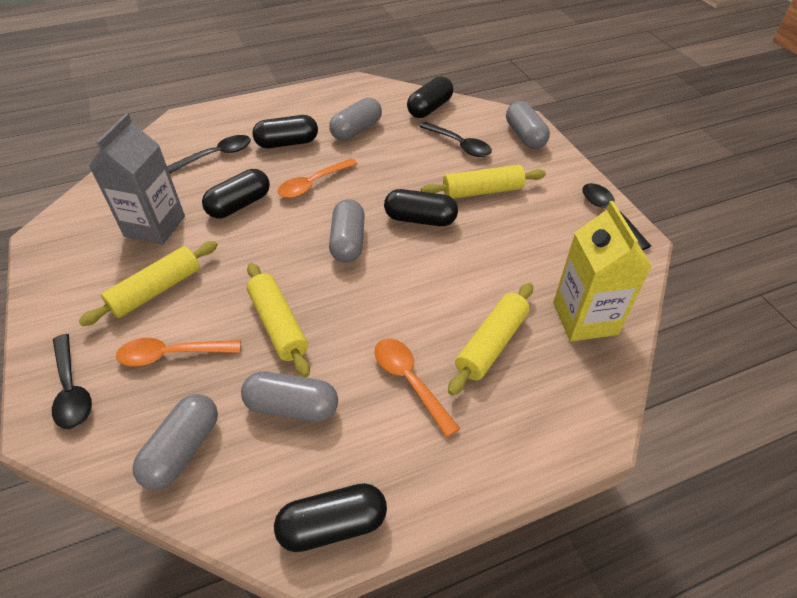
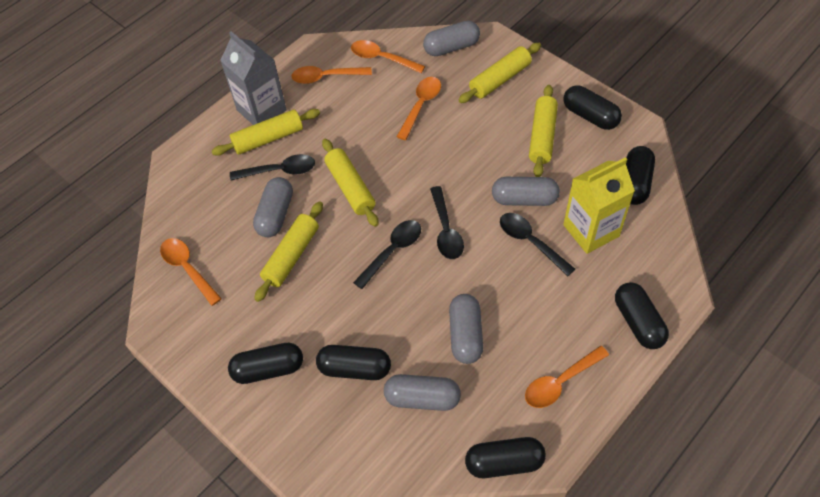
black capsule: 5 -> 6
orange spoon: 3 -> 5
yellow rolling pin: 4 -> 5

